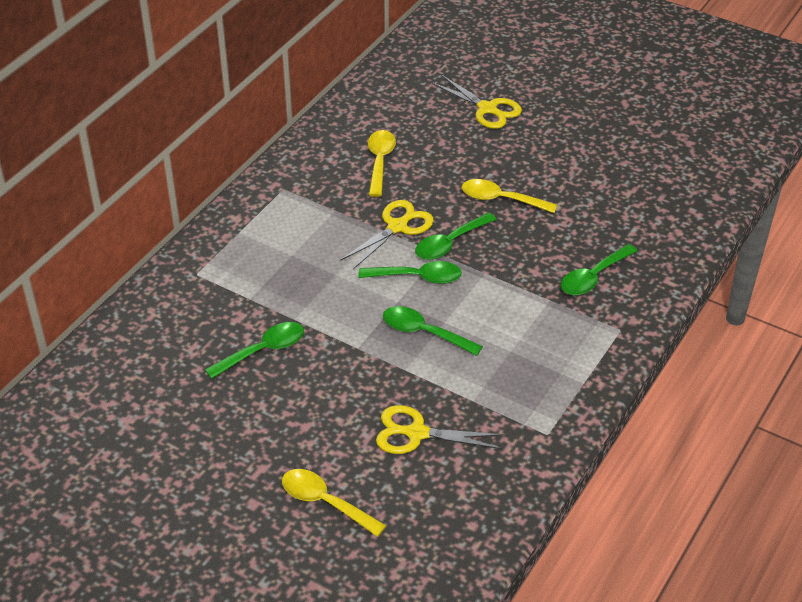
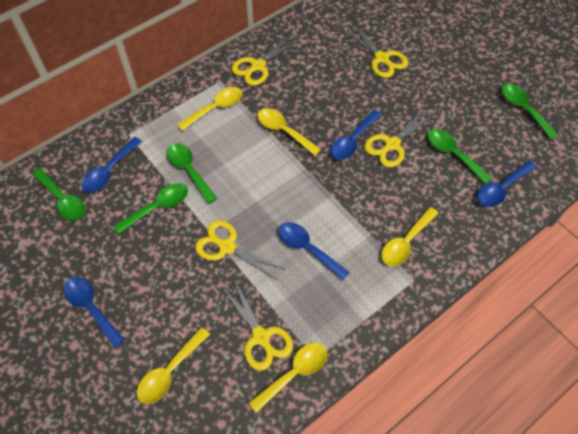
blue spoon: 0 -> 5
yellow scissors: 3 -> 5
yellow spoon: 3 -> 5

